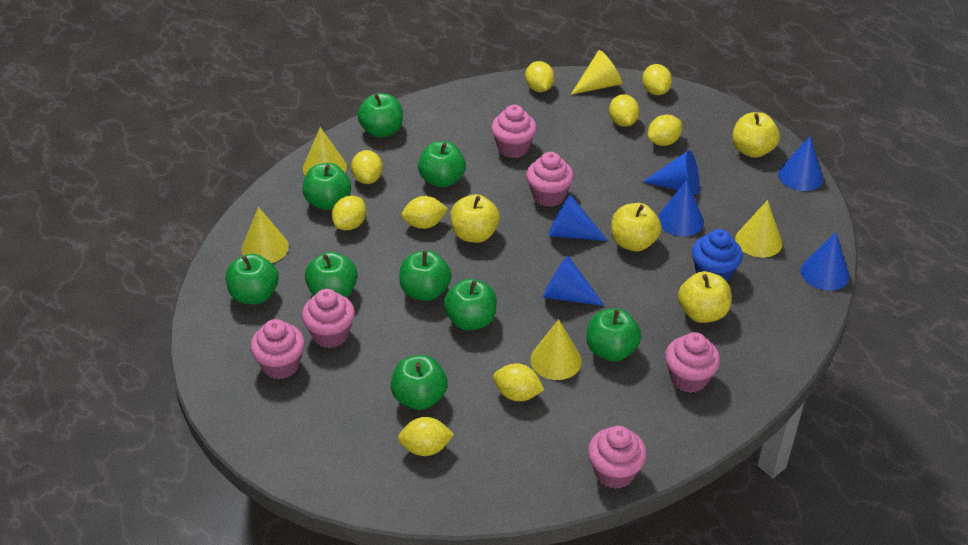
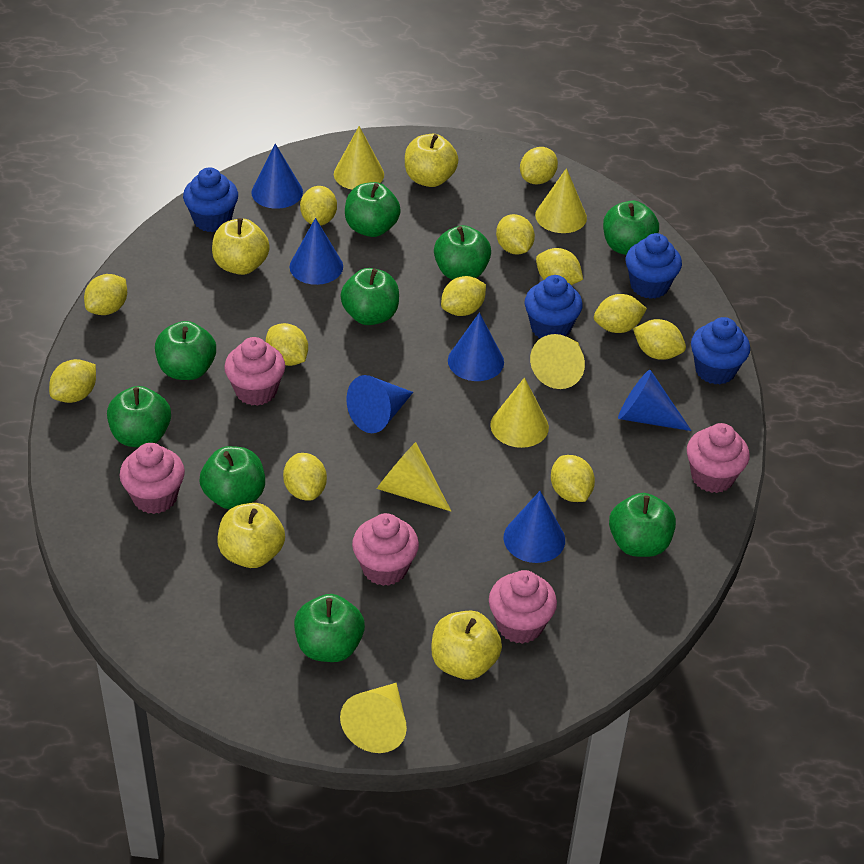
blue cupcake: 1 -> 4
pink cupcake: 6 -> 5
yellow cone: 5 -> 6
yellow lemon: 9 -> 12

